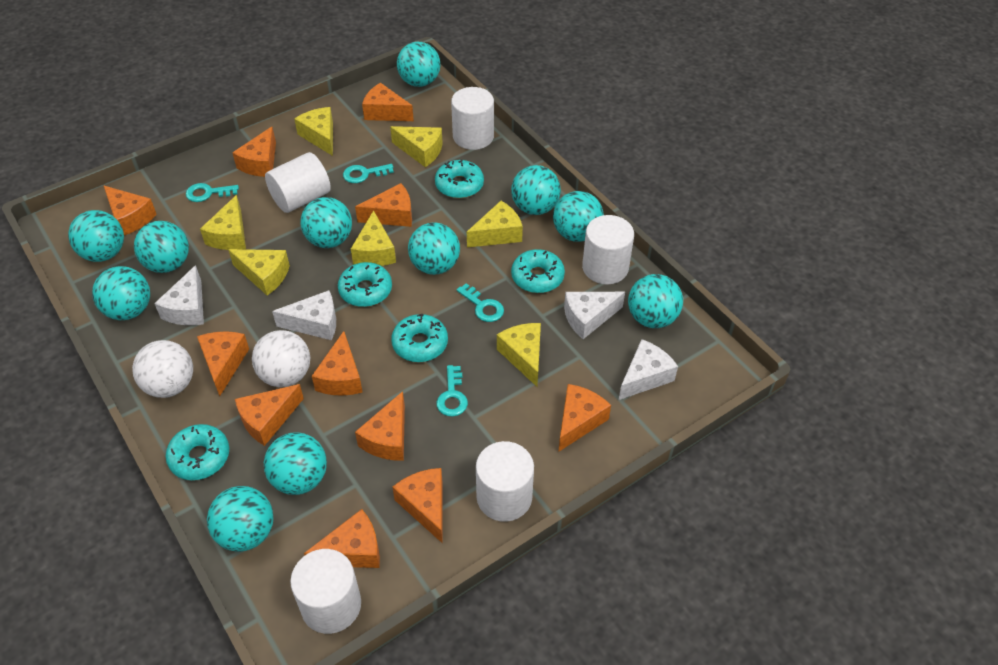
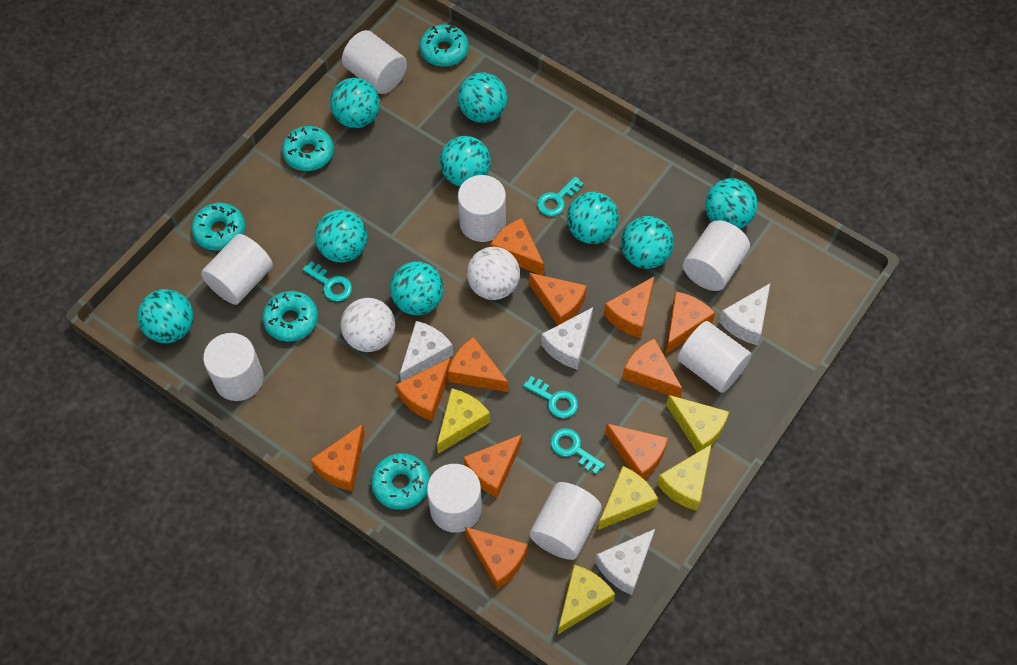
turquoise ball: 11 -> 9
white cylinder: 5 -> 8
yellow cheese: 7 -> 5

